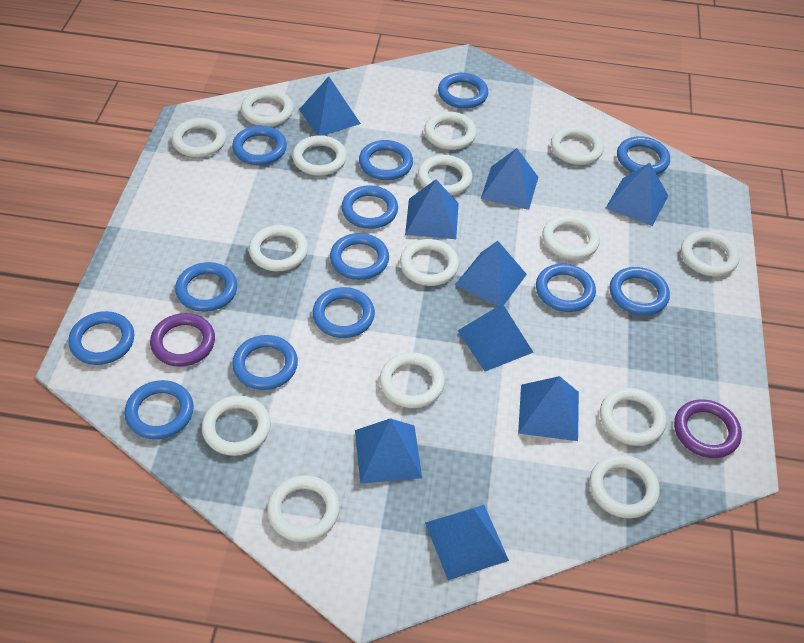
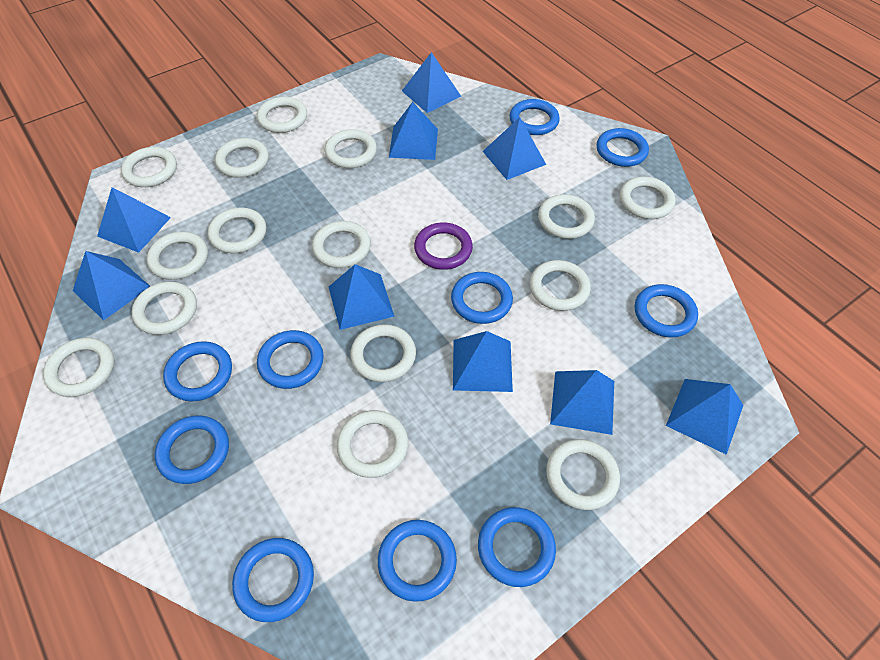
blue ring: 13 -> 10
purple ring: 2 -> 1

